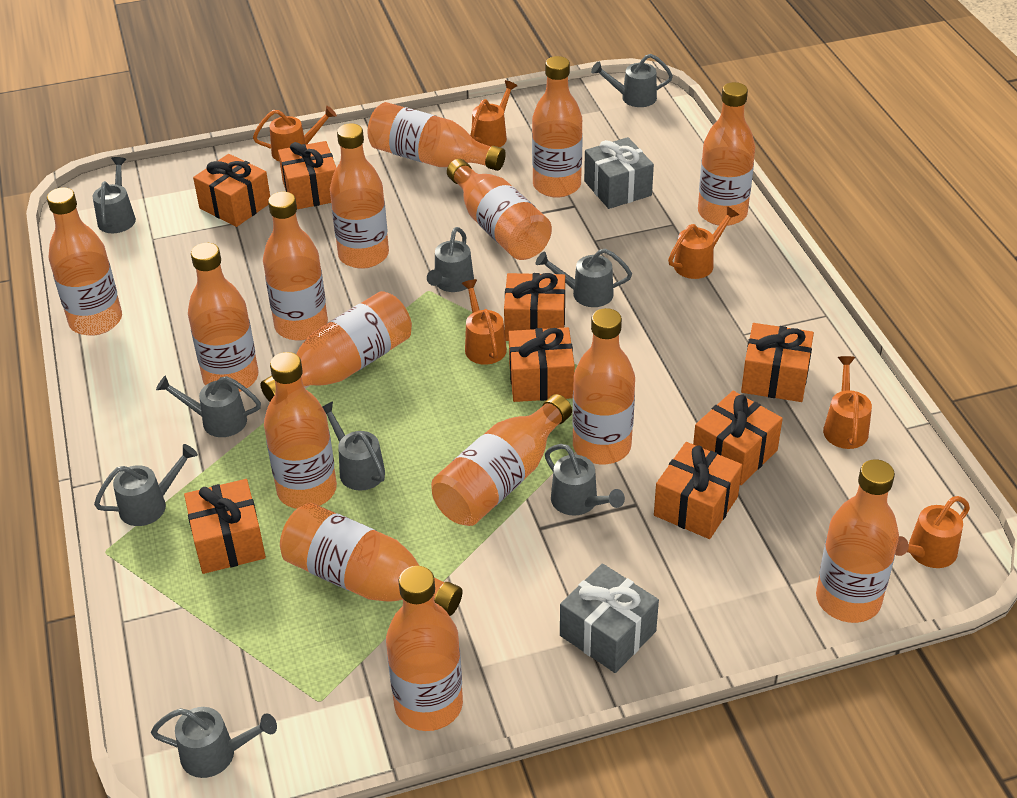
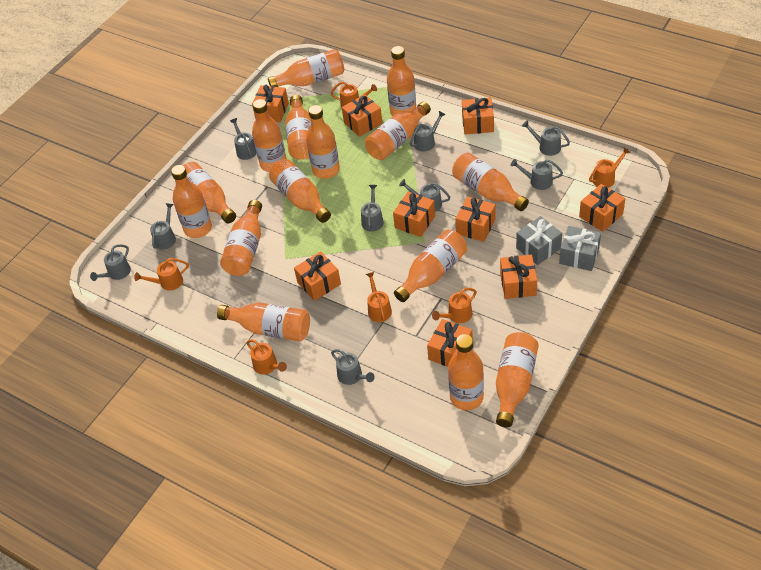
orange gift: 8 -> 9

